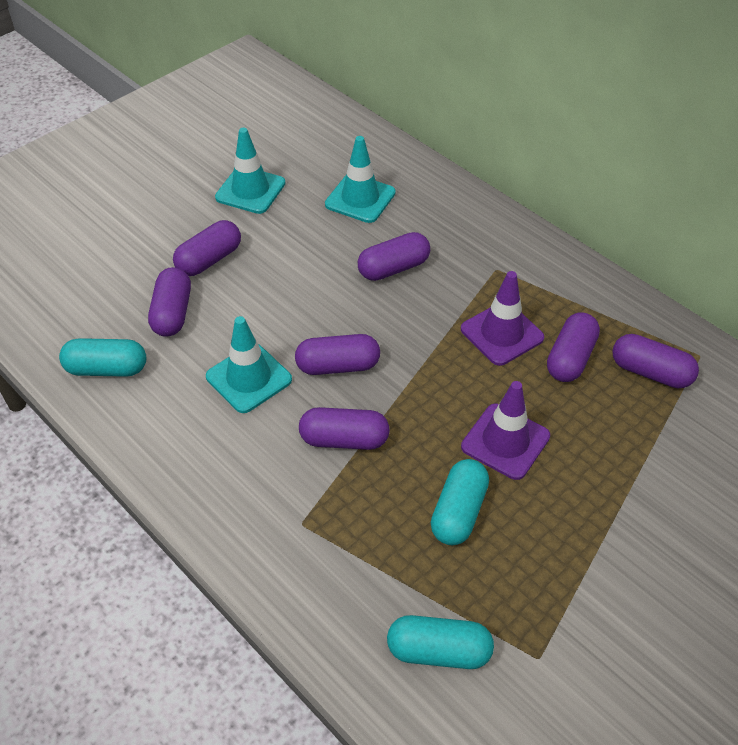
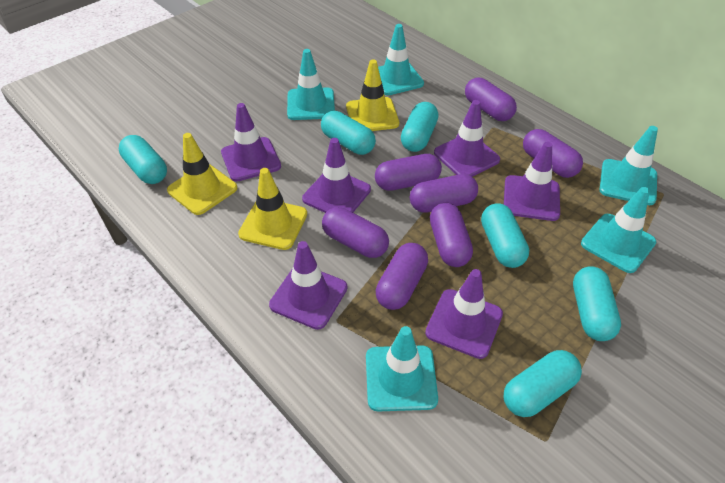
purple traffic cone: 2 -> 6
turquoise capsule: 3 -> 6
turquoise traffic cone: 3 -> 5
yellow traffic cone: 0 -> 3

